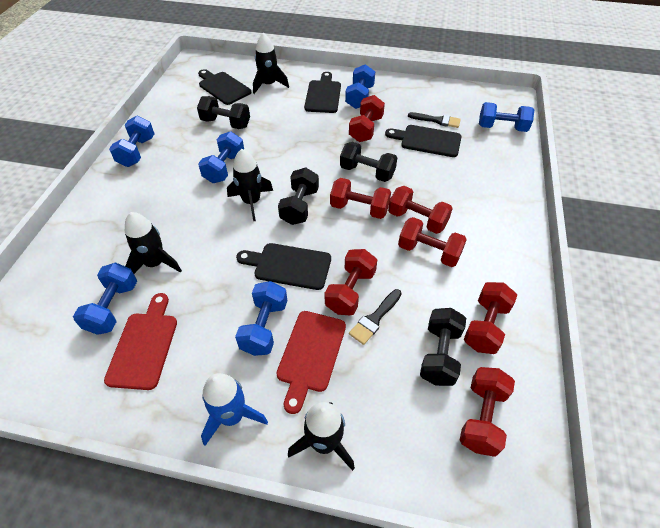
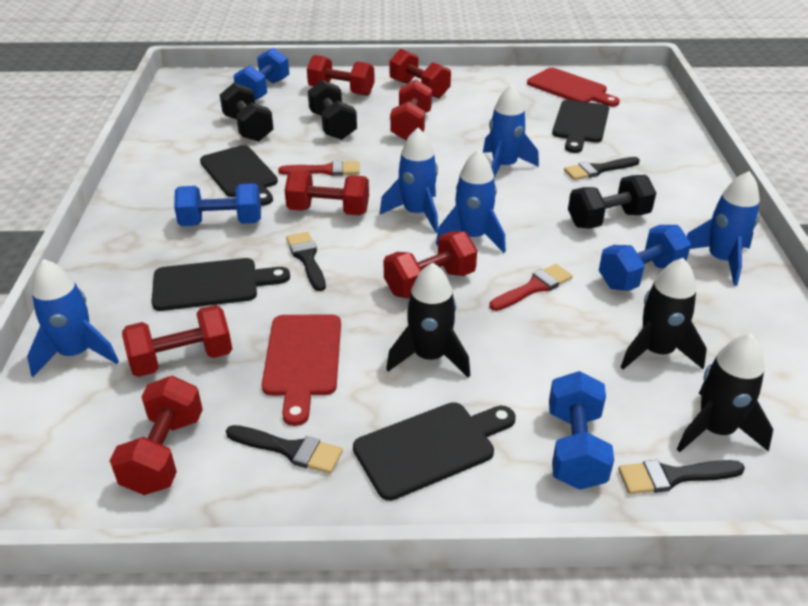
black brush: 2 -> 4
black dumbbell: 4 -> 3
black rocket: 4 -> 3
blue dumbbell: 6 -> 4
blue rocket: 1 -> 5
red brush: 0 -> 2

